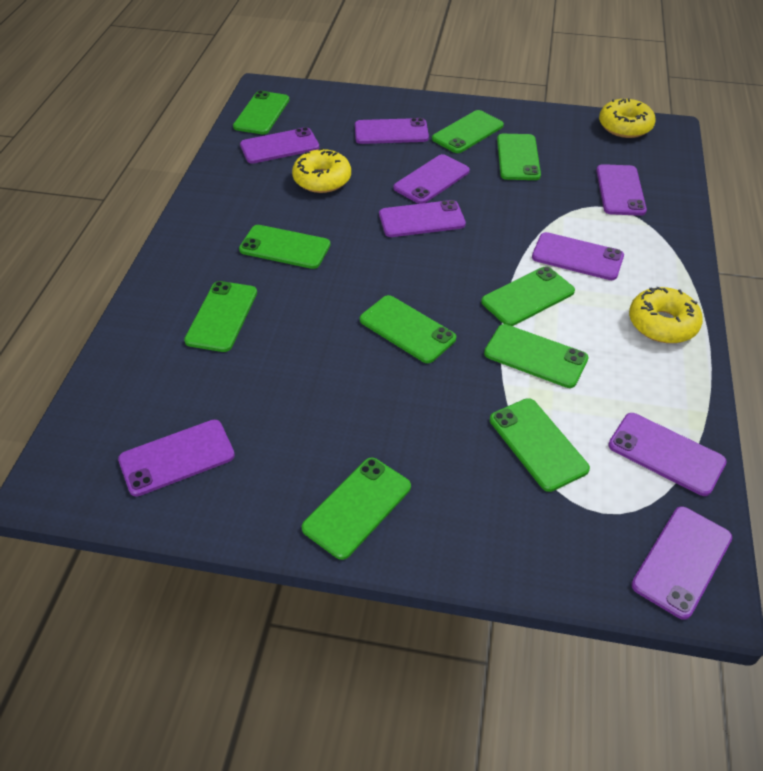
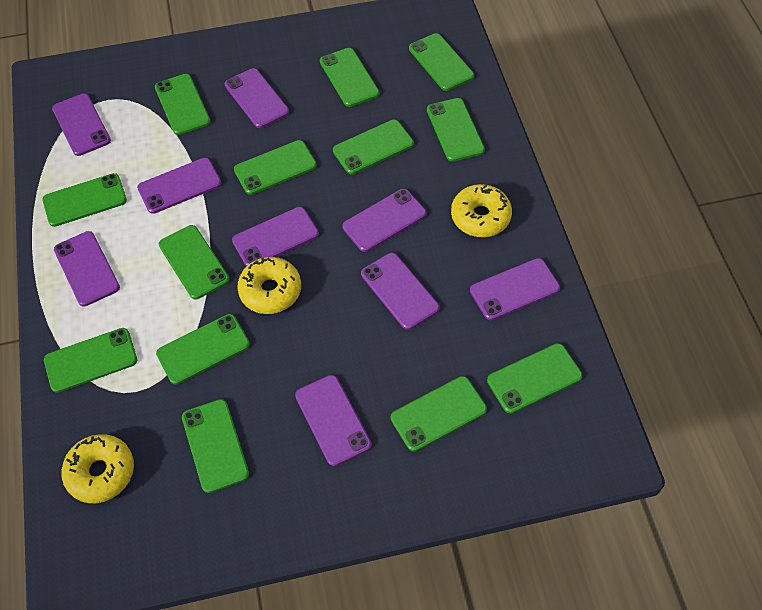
green phone: 10 -> 13

